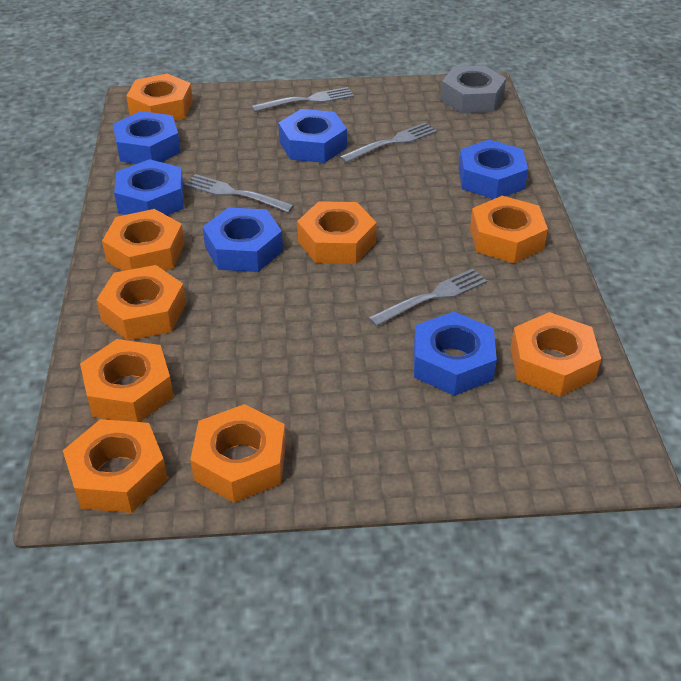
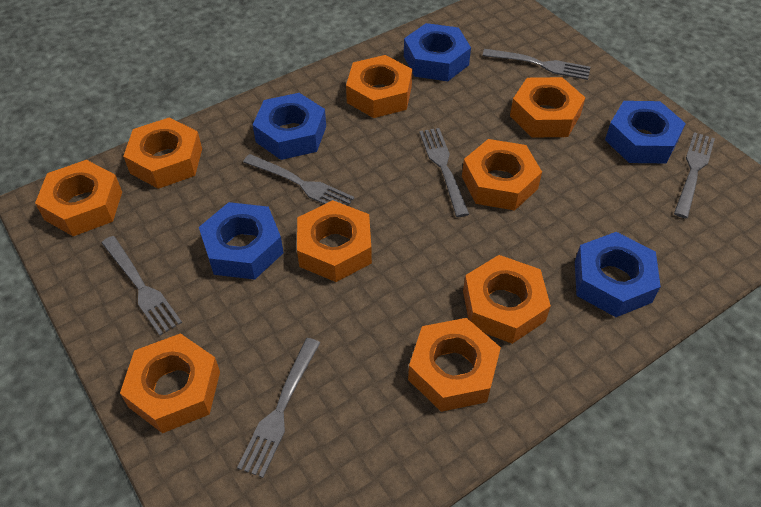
blue nut: 6 -> 5
grey fork: 4 -> 6
grey nut: 1 -> 0

